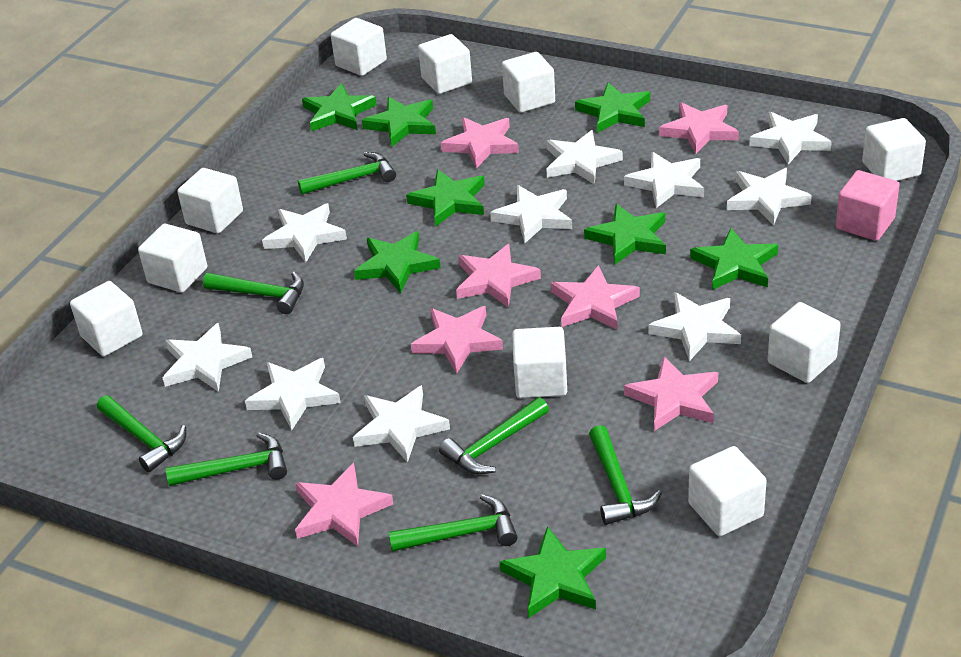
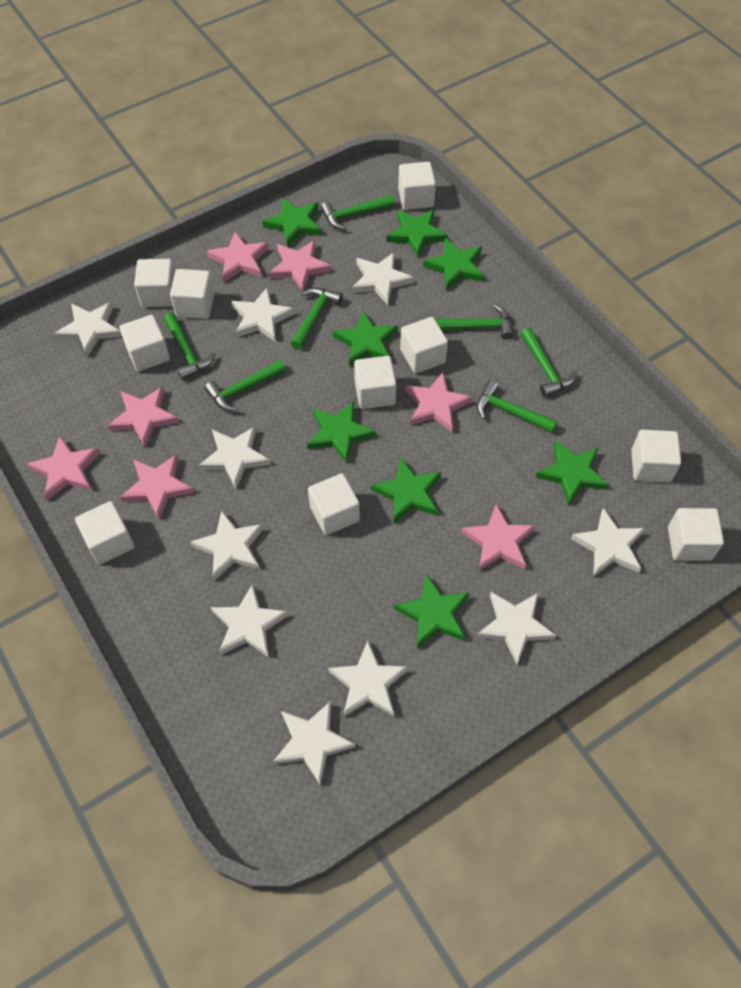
pink cube: 1 -> 0

